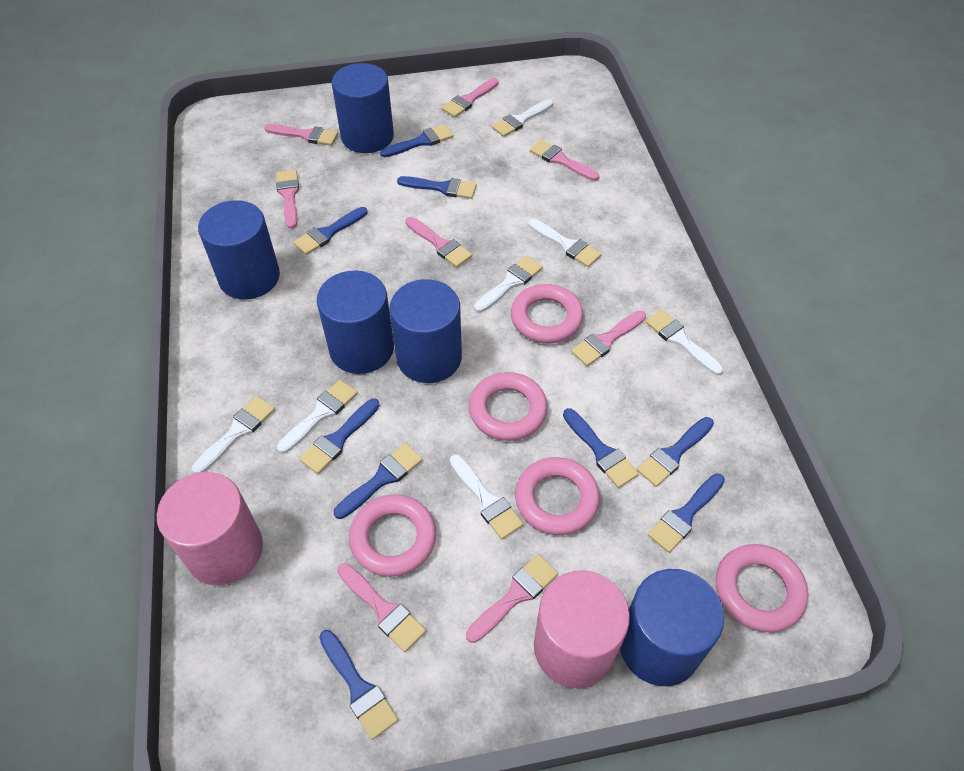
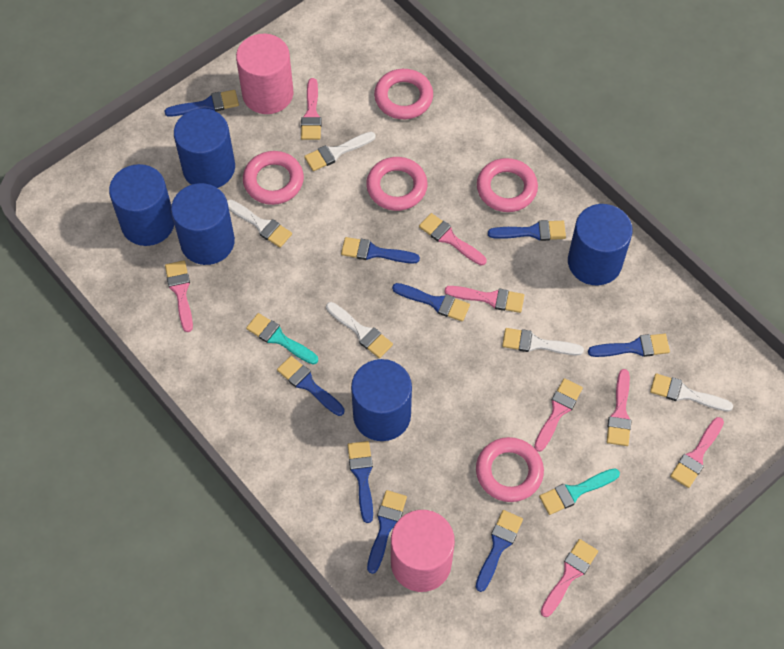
turquoise brush: 0 -> 2
white brush: 7 -> 5

